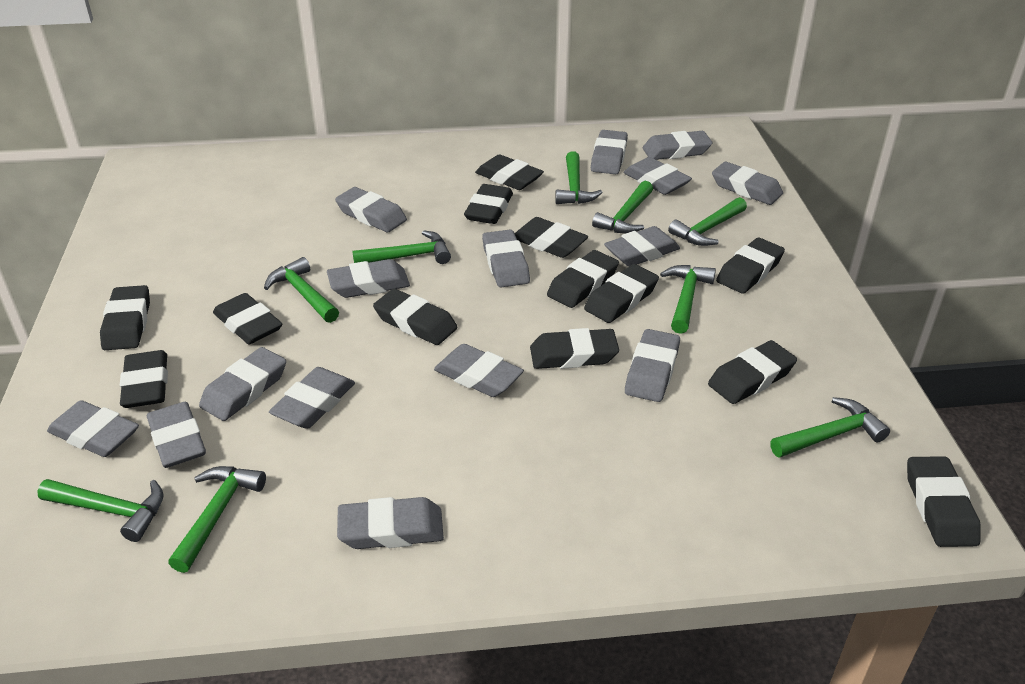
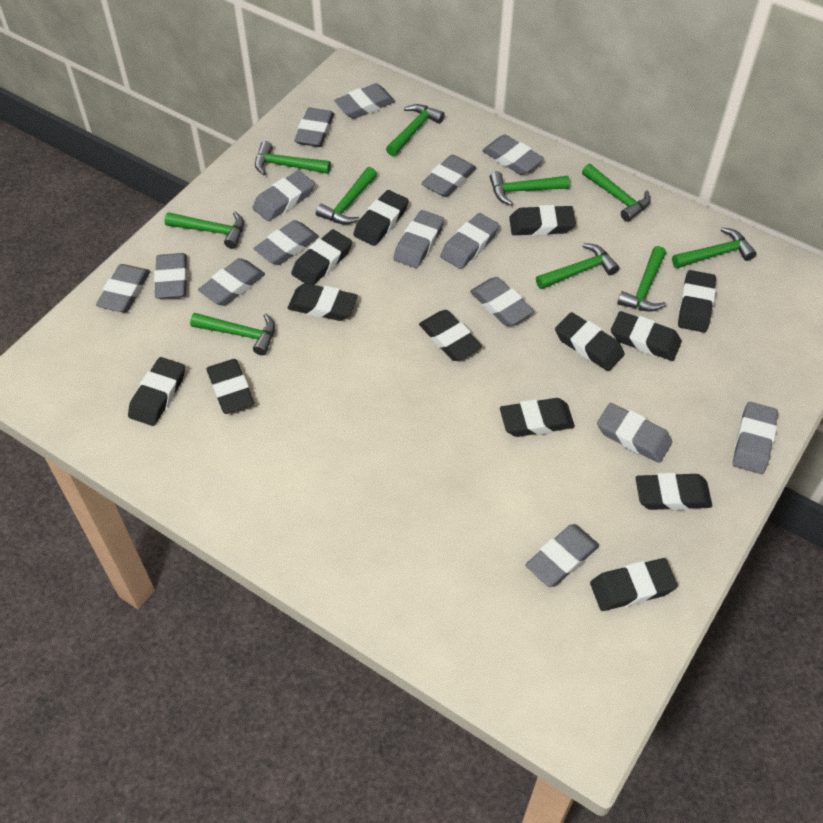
green hammer: 9 -> 10

